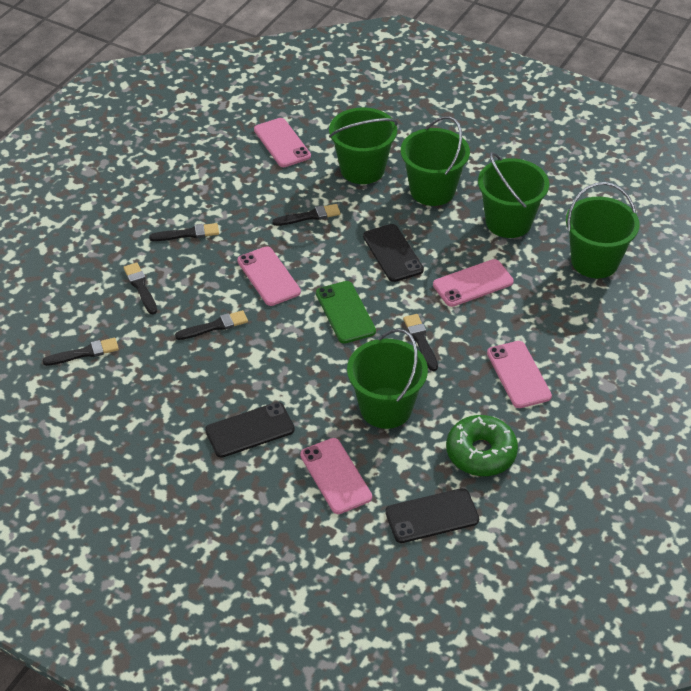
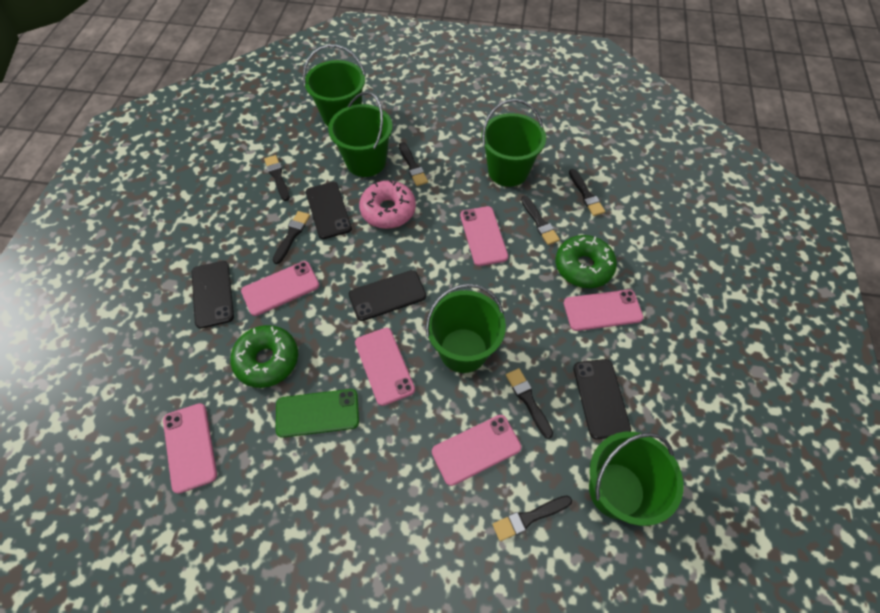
black brush: 6 -> 7
black phone: 3 -> 4
green donut: 1 -> 2
pink donut: 0 -> 1
pink phone: 5 -> 6

